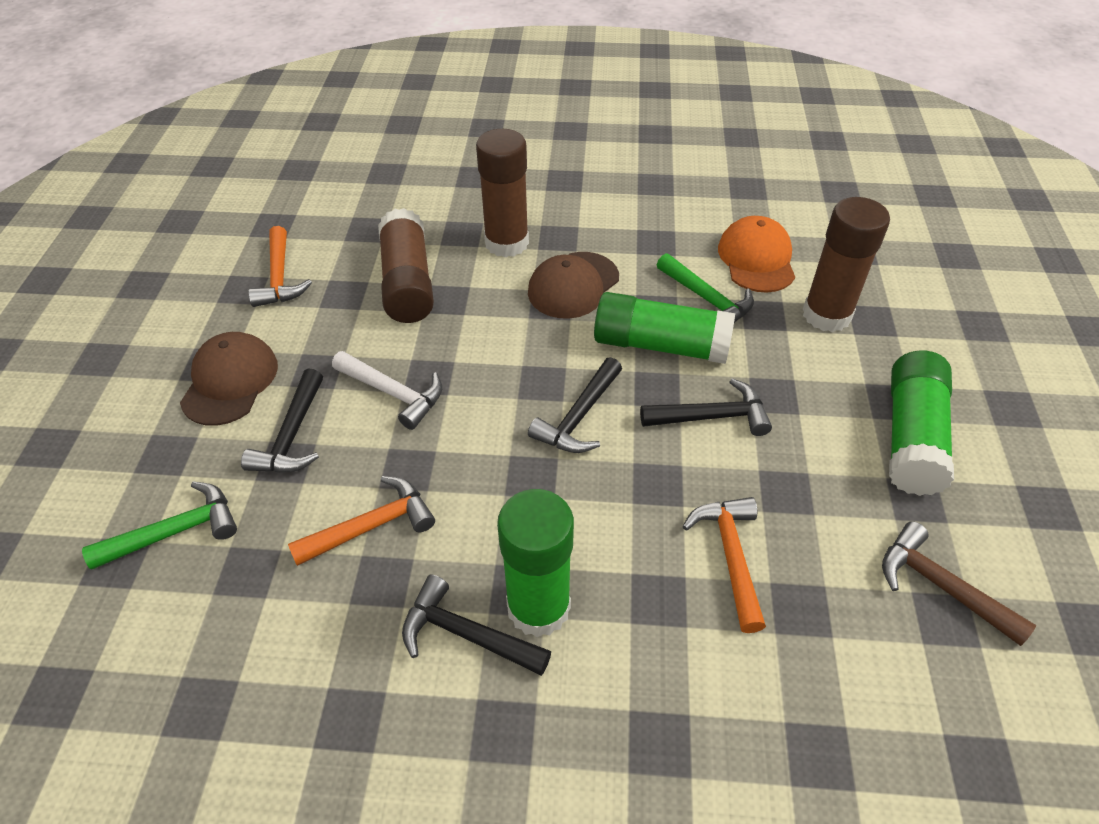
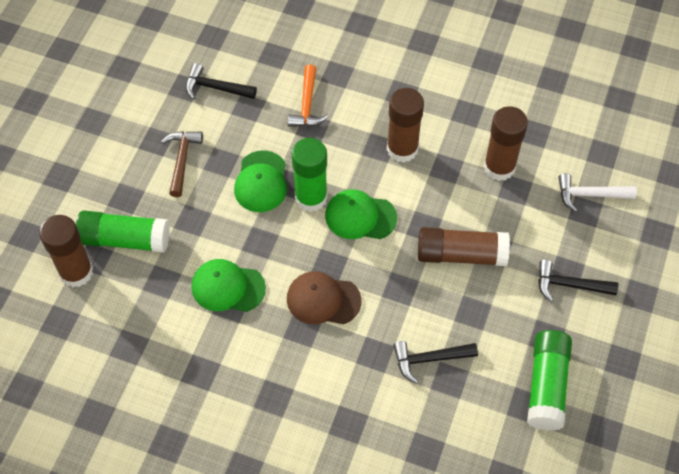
black hammer: 4 -> 3
brown cap: 2 -> 1
brown glue stick: 3 -> 4
green cap: 0 -> 3
green hammer: 2 -> 0
orange cap: 1 -> 0
orange hammer: 3 -> 1

